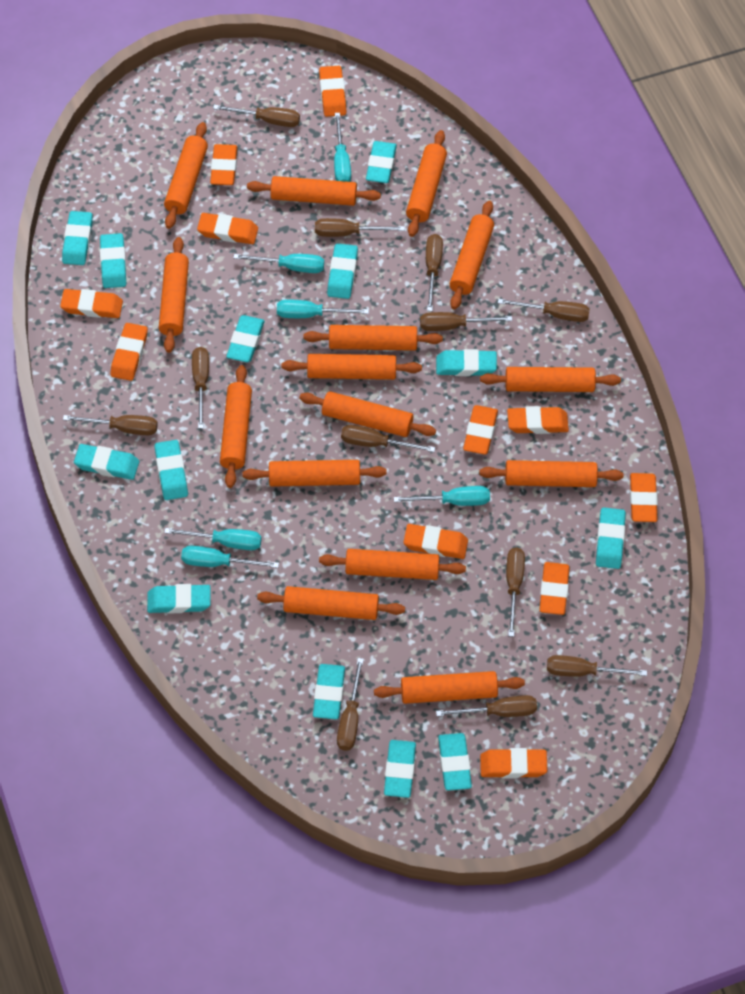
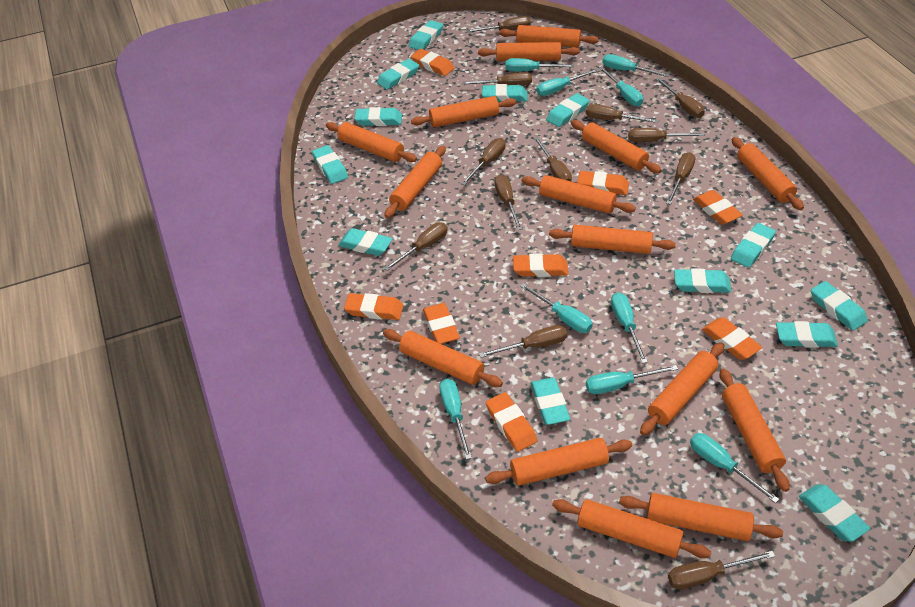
orange eraser: 11 -> 8
turquoise screwdriver: 6 -> 9

